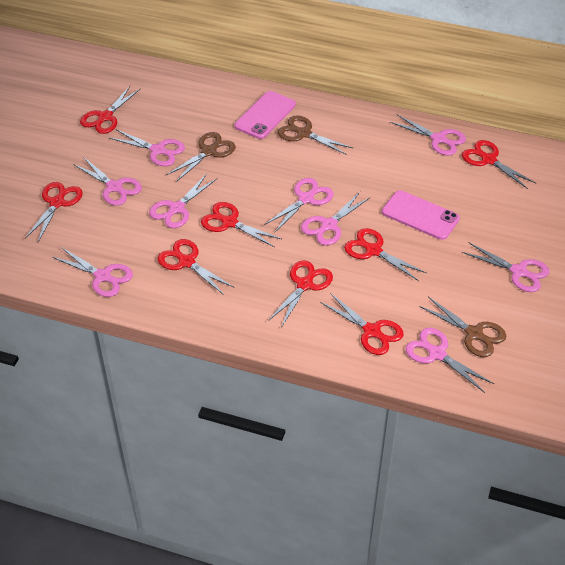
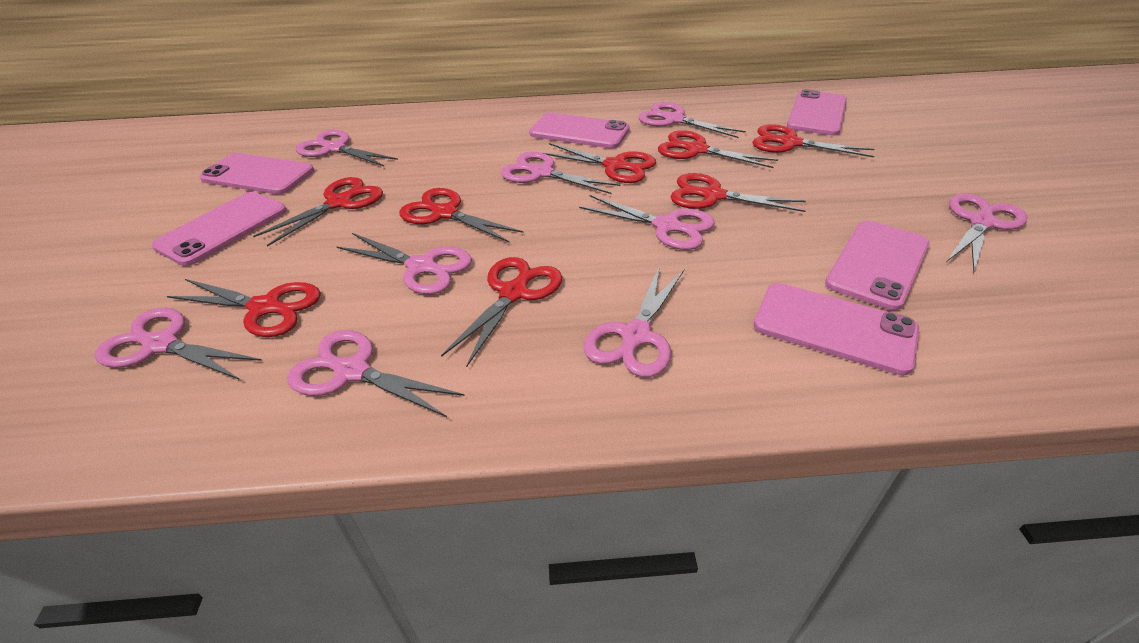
brown scissors: 3 -> 0
pink phone: 2 -> 6

